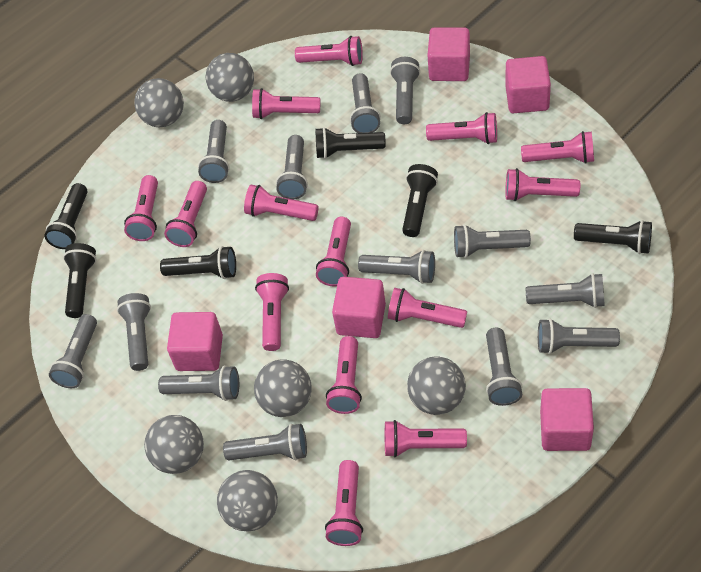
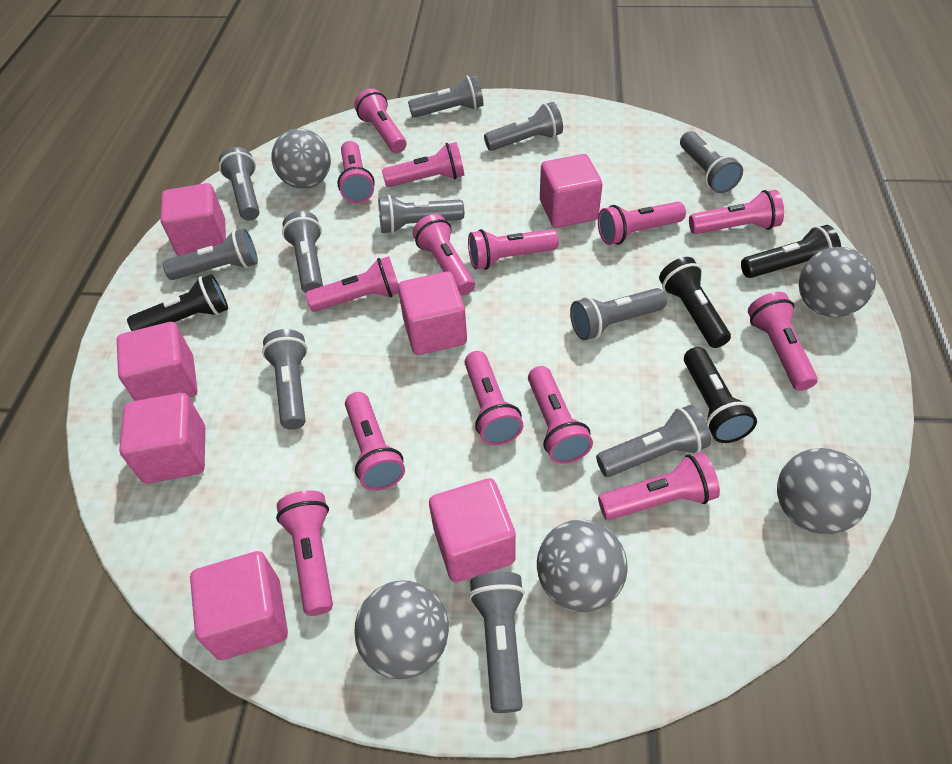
black flashlight: 6 -> 4
grey ball: 6 -> 5
grey flashlight: 13 -> 11
pink cube: 5 -> 7

